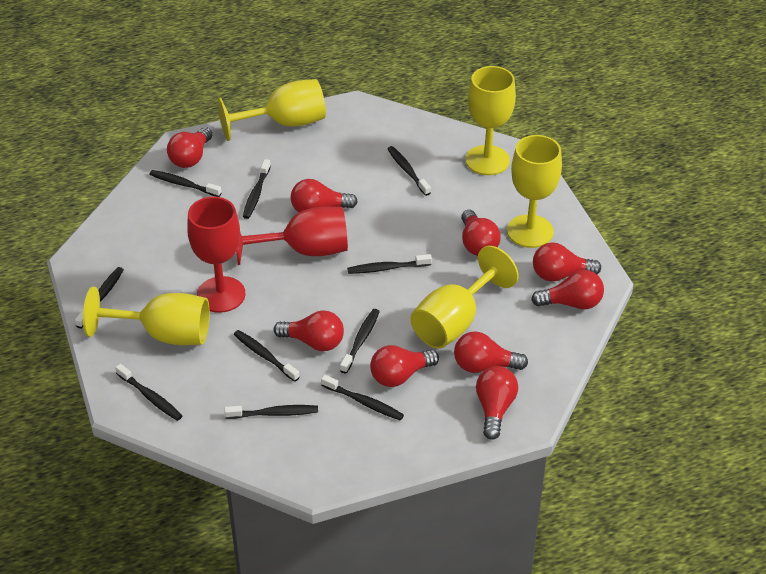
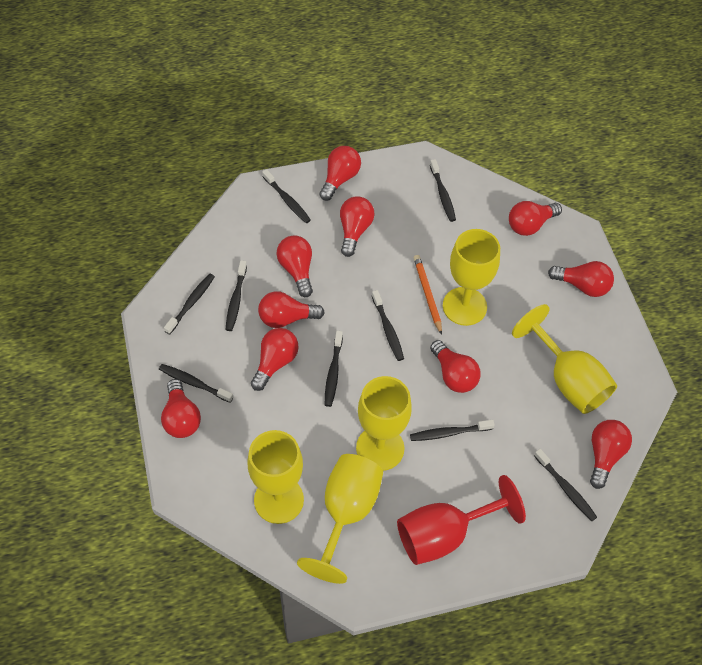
black toothbrush: 10 -> 9
orange pencil: 0 -> 1
red goblet: 2 -> 1
red light bulb: 9 -> 10

